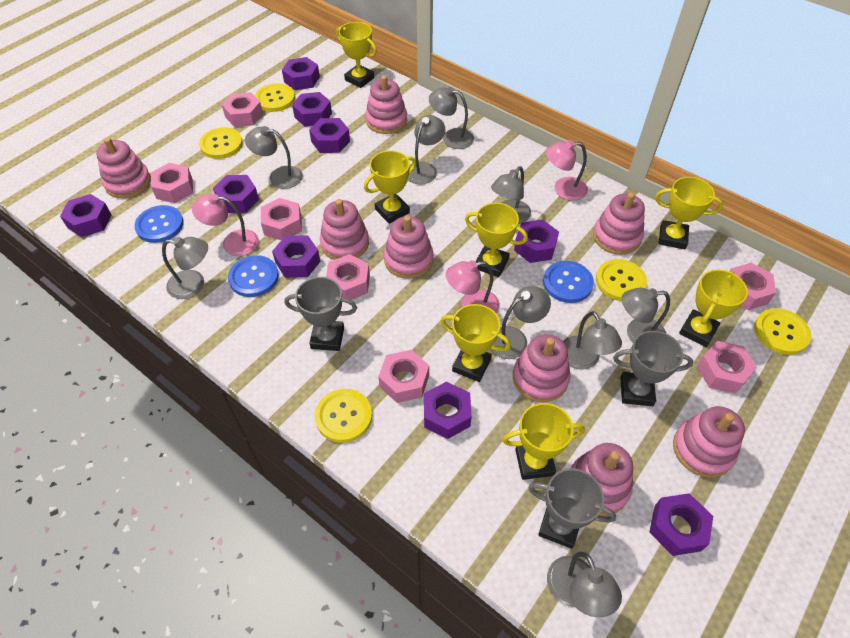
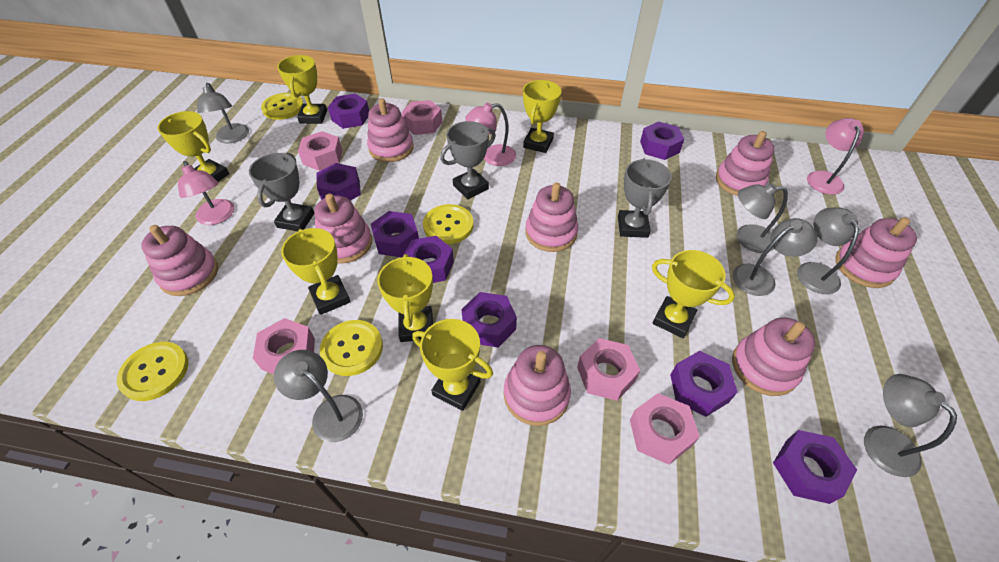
blue button: 3 -> 0
grey lamp: 9 -> 6
pink nut: 7 -> 5
purple nut: 9 -> 8
yellow button: 5 -> 4

